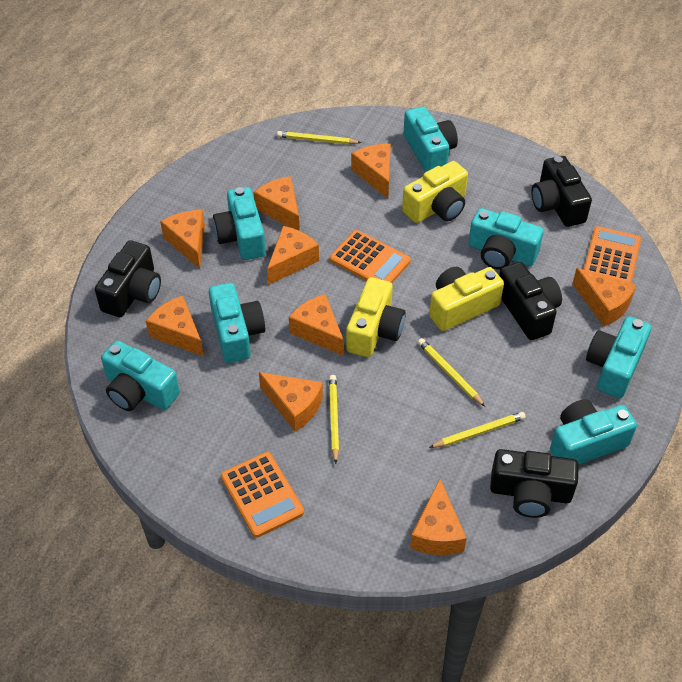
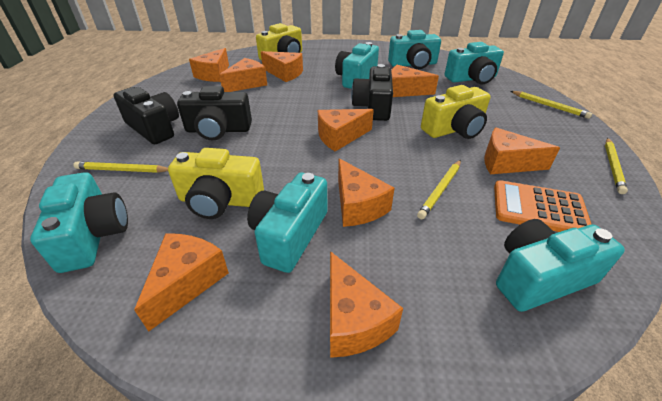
black camera: 4 -> 3
orange calculator: 3 -> 1
turquoise camera: 7 -> 6

